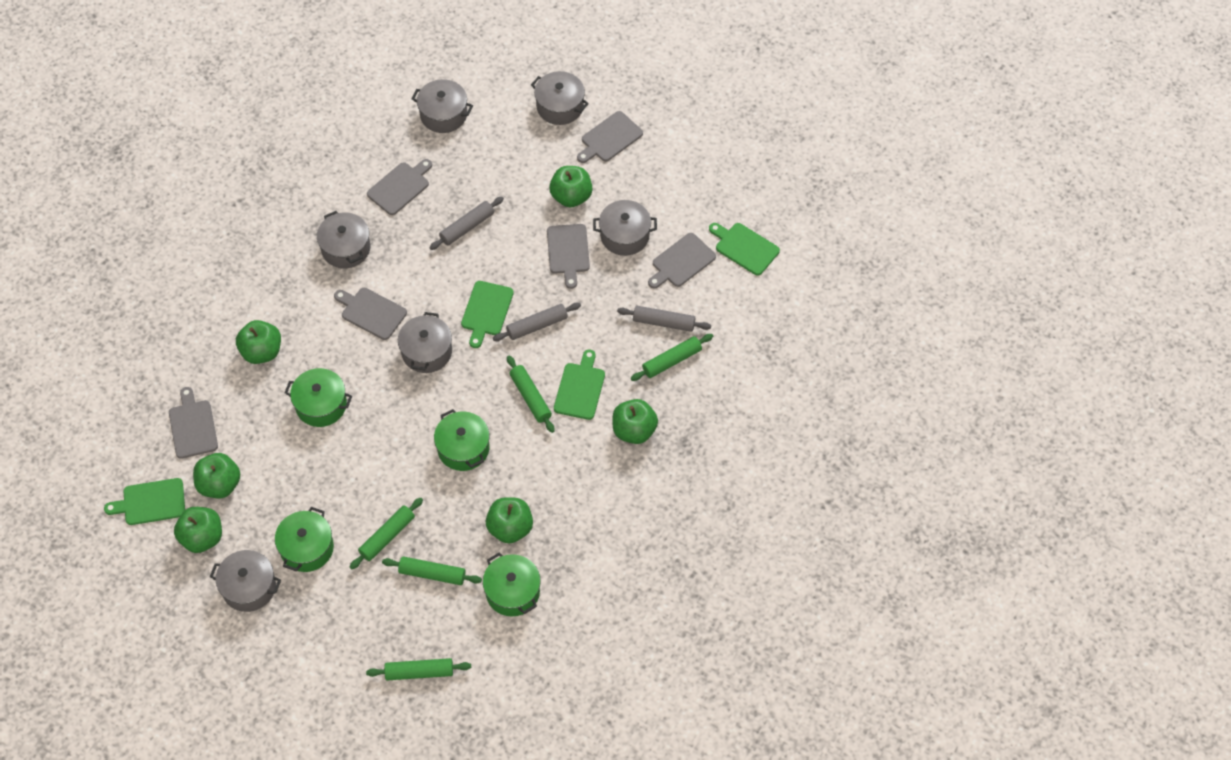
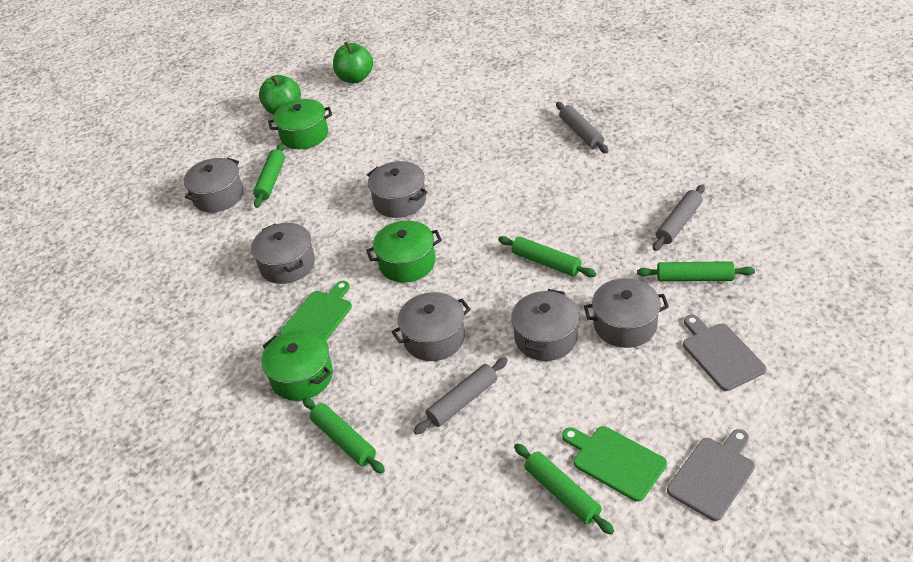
green apple: 6 -> 2
green cutting board: 4 -> 2
green pot: 4 -> 3
grey cutting board: 6 -> 2

